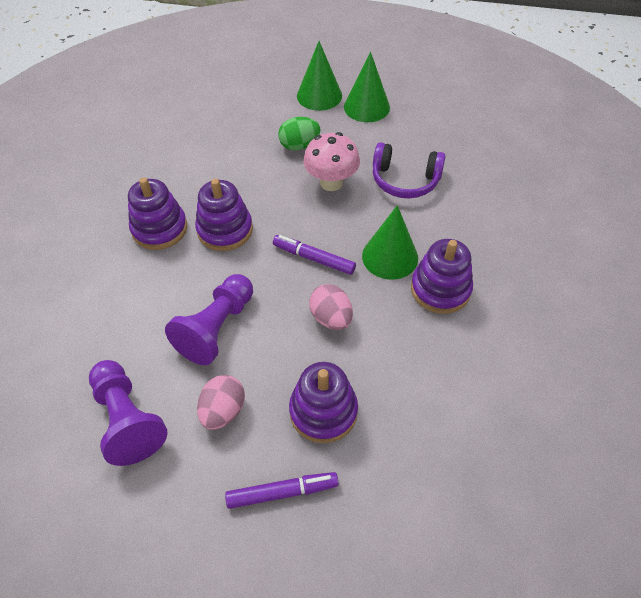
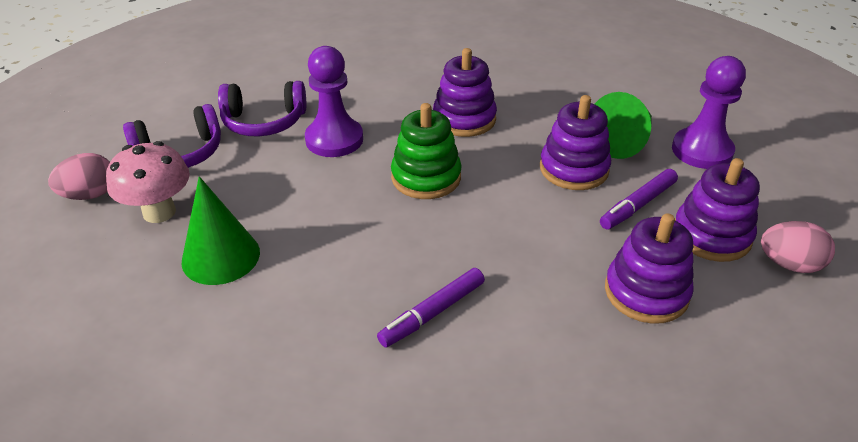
green cone: 3 -> 2
green egg: 1 -> 0
green stacking toy: 0 -> 1
purple headphones: 1 -> 2

